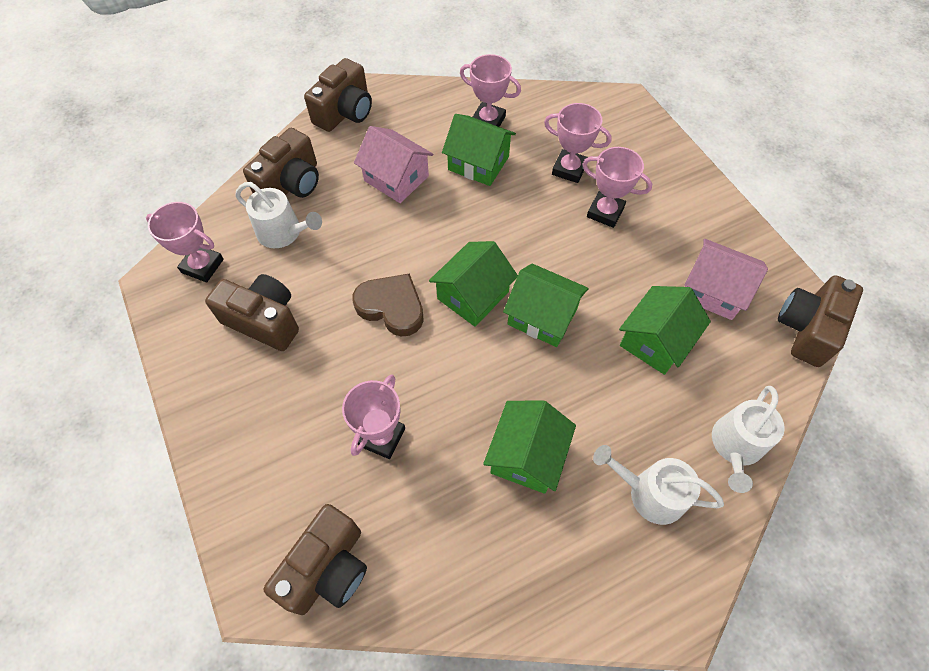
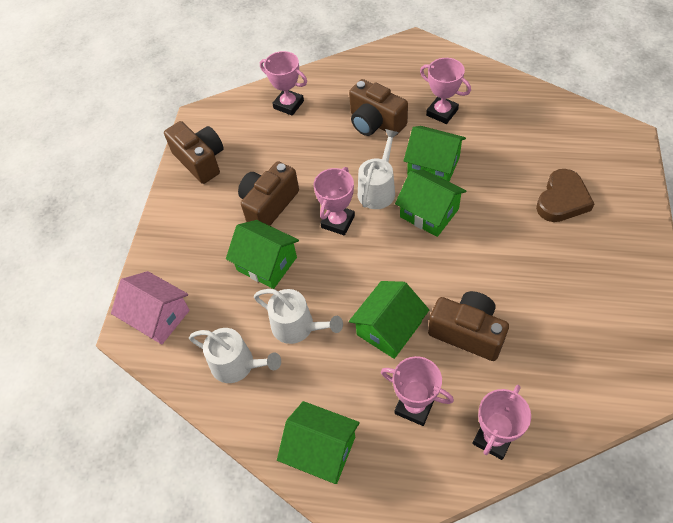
brown camera: 5 -> 4
pink house: 2 -> 1

